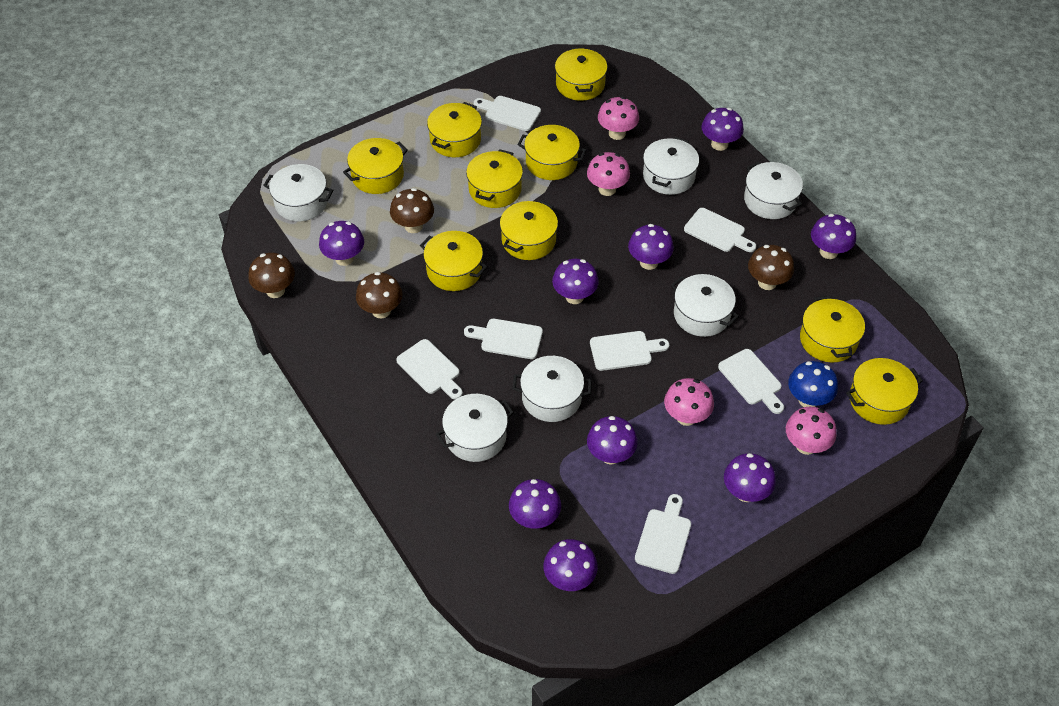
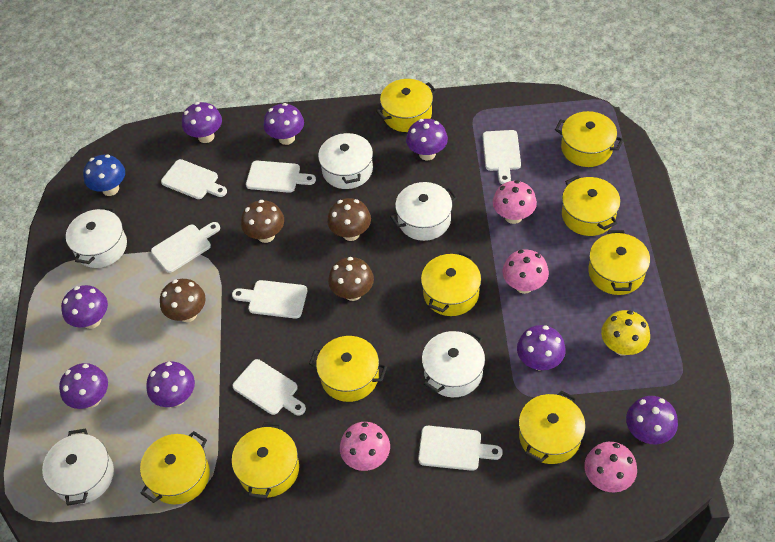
purple mushroom: 9 -> 8
white pot: 6 -> 5
yellow mushroom: 0 -> 1

